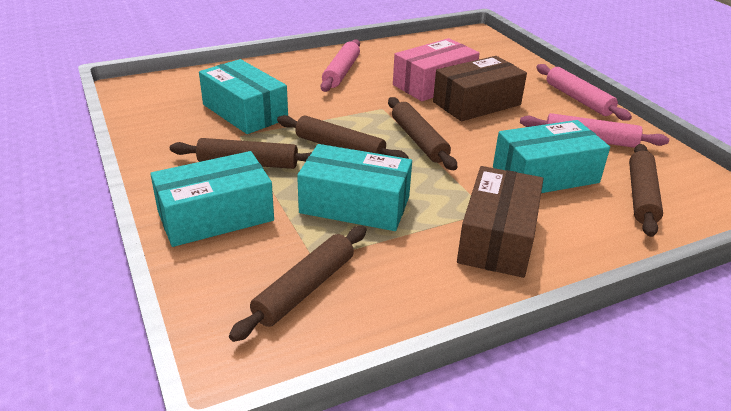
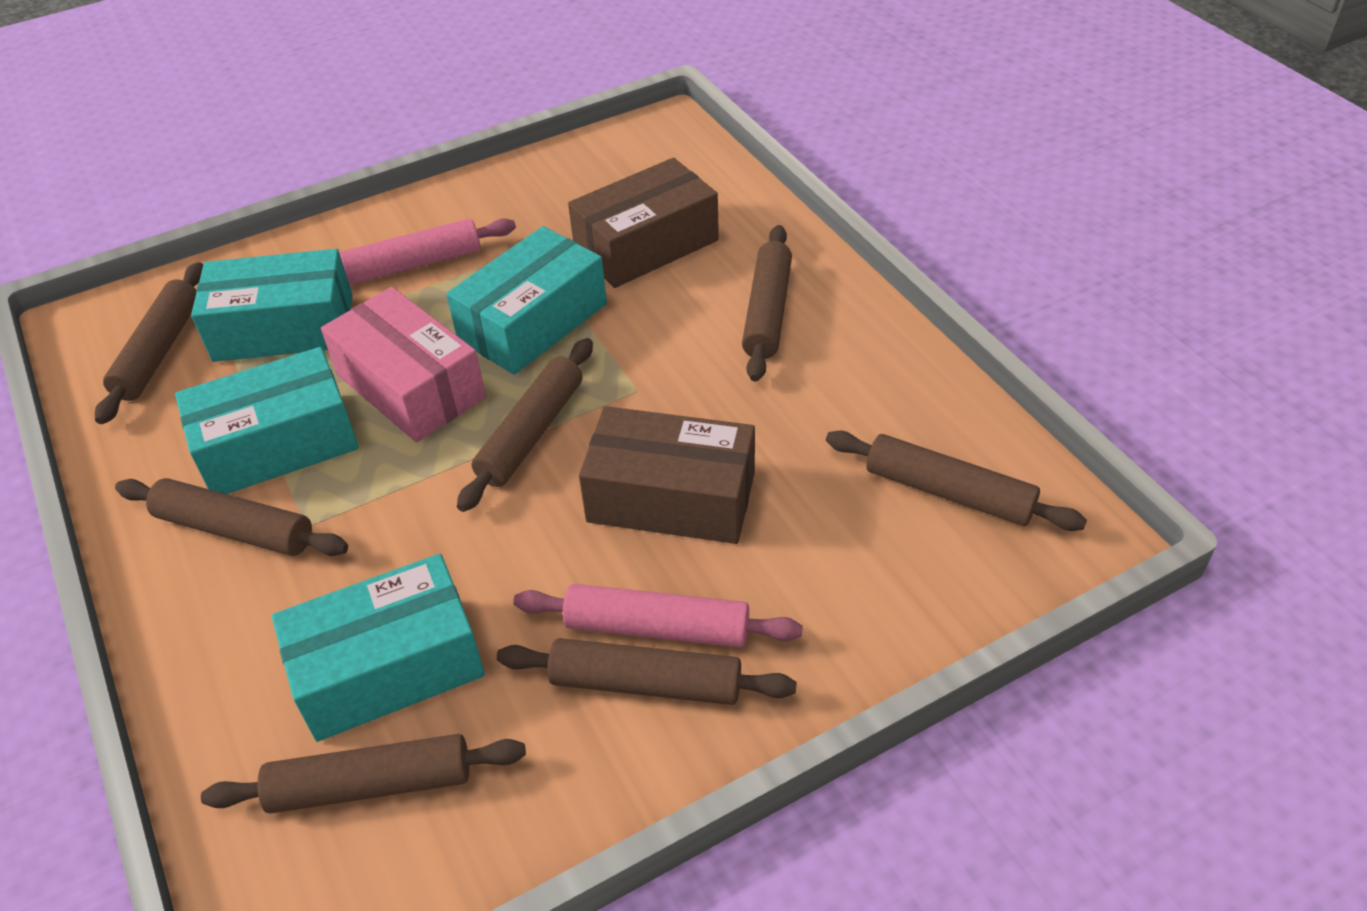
brown rolling pin: 5 -> 7
pink rolling pin: 3 -> 2

